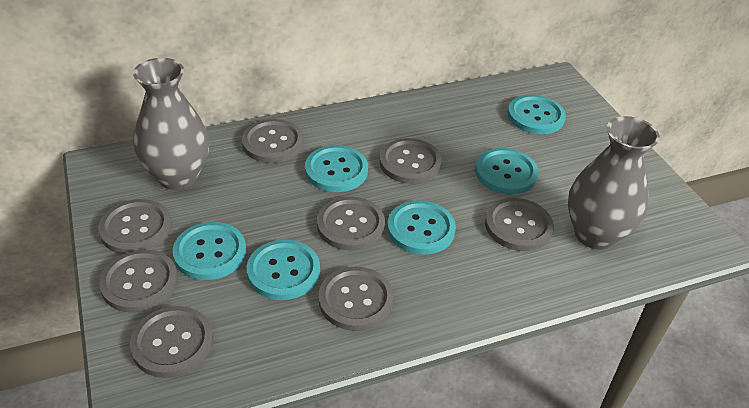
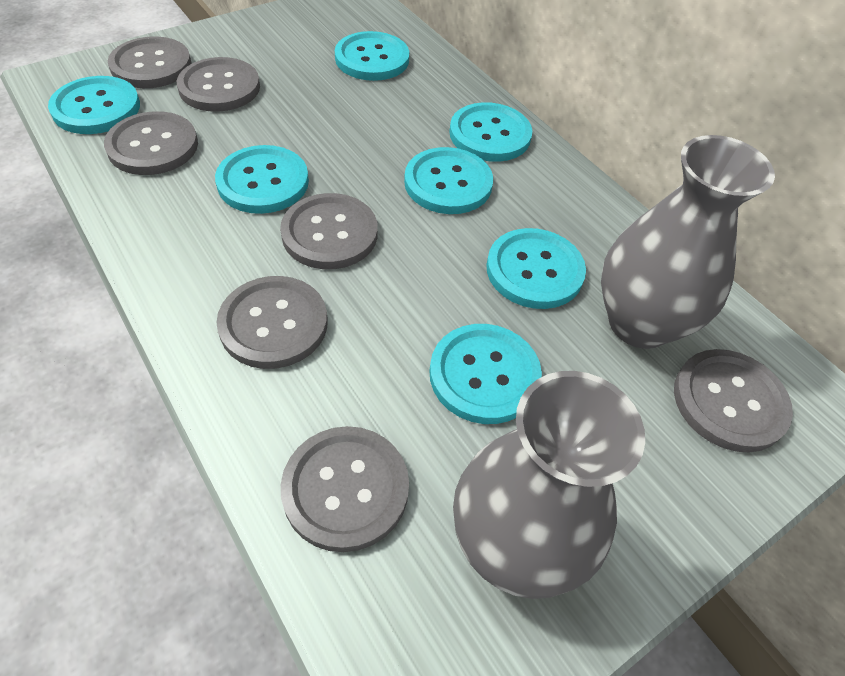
grey button: 8 -> 7
turquoise button: 6 -> 7

